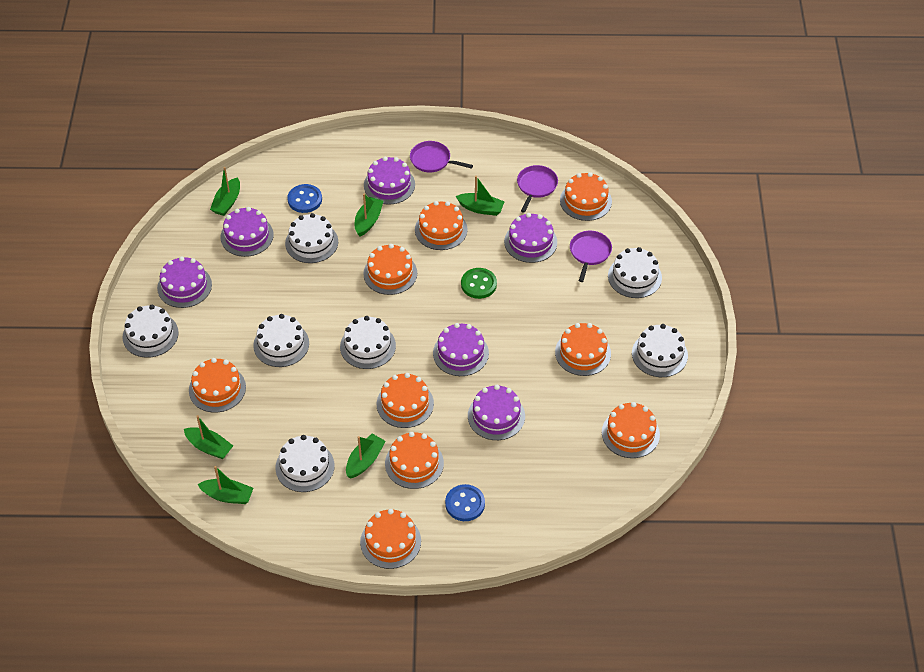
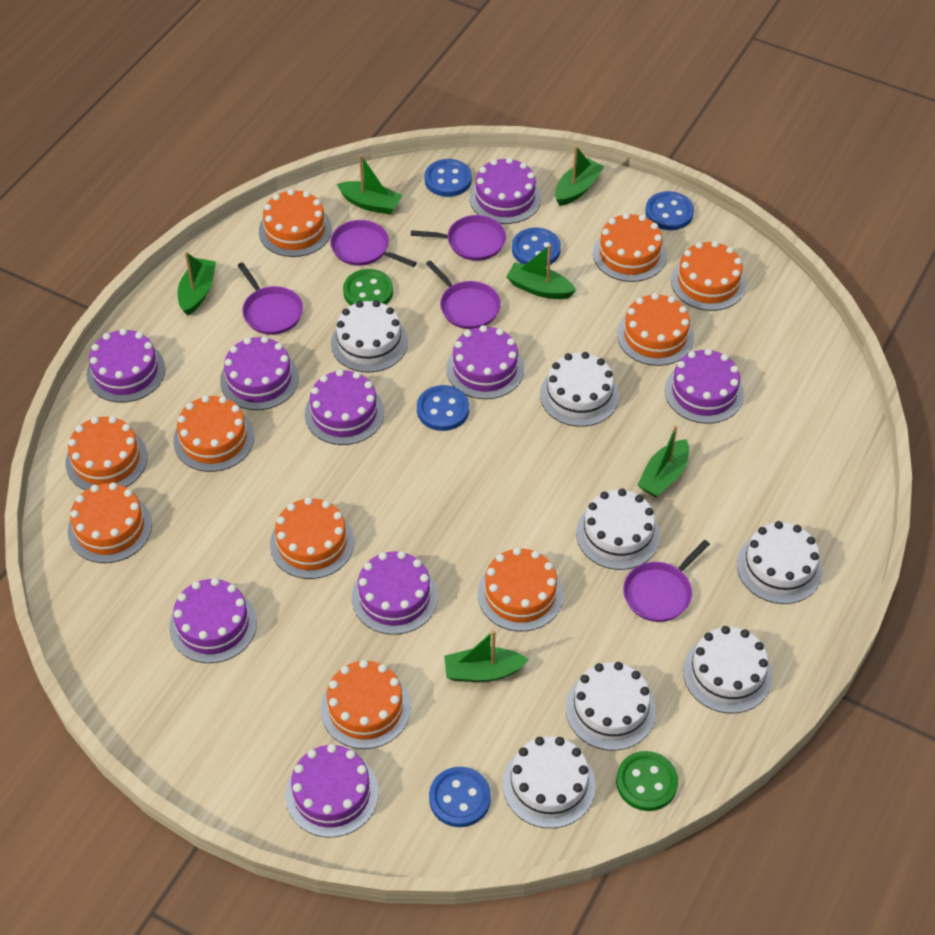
blue button: 2 -> 5
green button: 1 -> 2
orange cake: 9 -> 10
purple cake: 6 -> 9
purple pan: 3 -> 5

